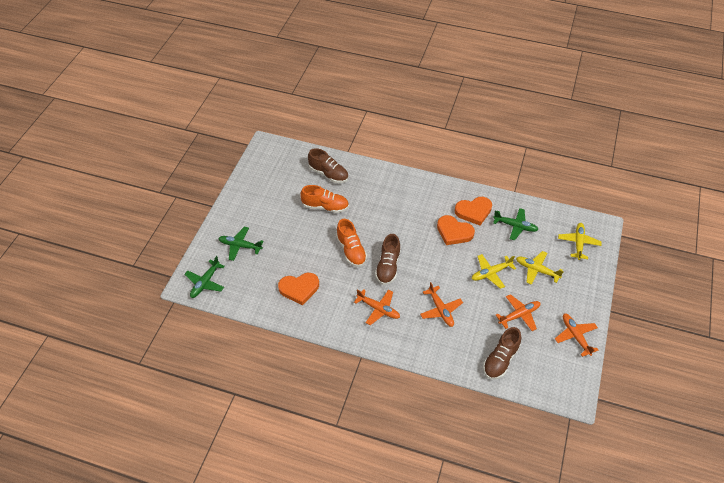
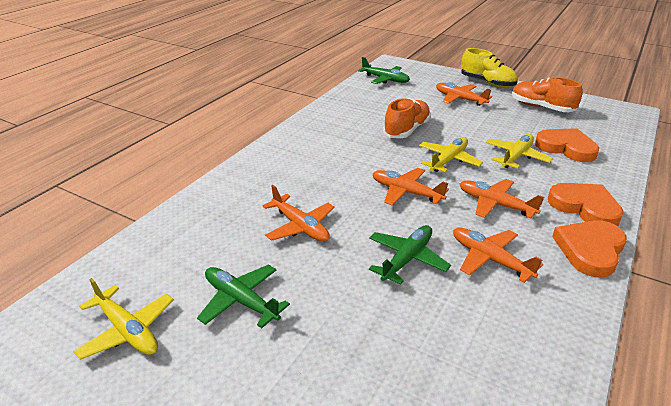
brown shoe: 3 -> 0
orange plane: 4 -> 5
yellow shoe: 0 -> 1

